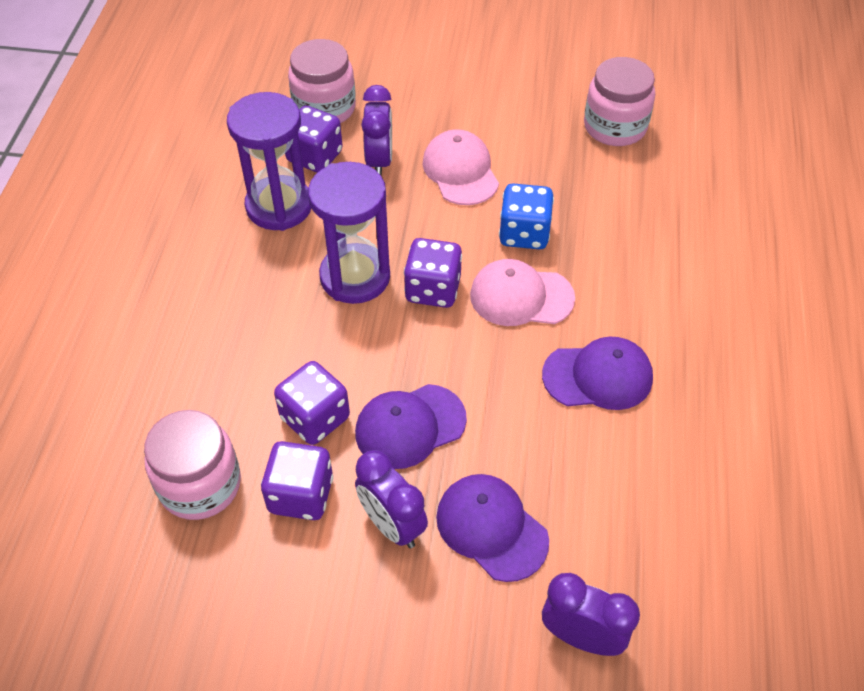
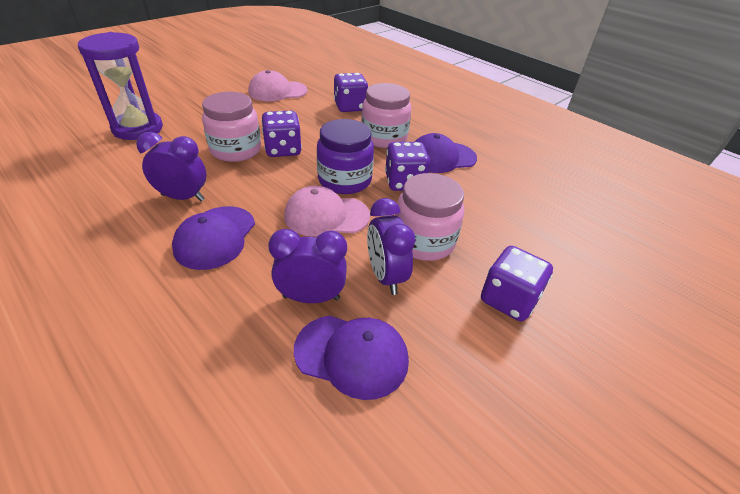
blue dice: 1 -> 0
purple hourglass: 2 -> 1
purple jar: 0 -> 1

